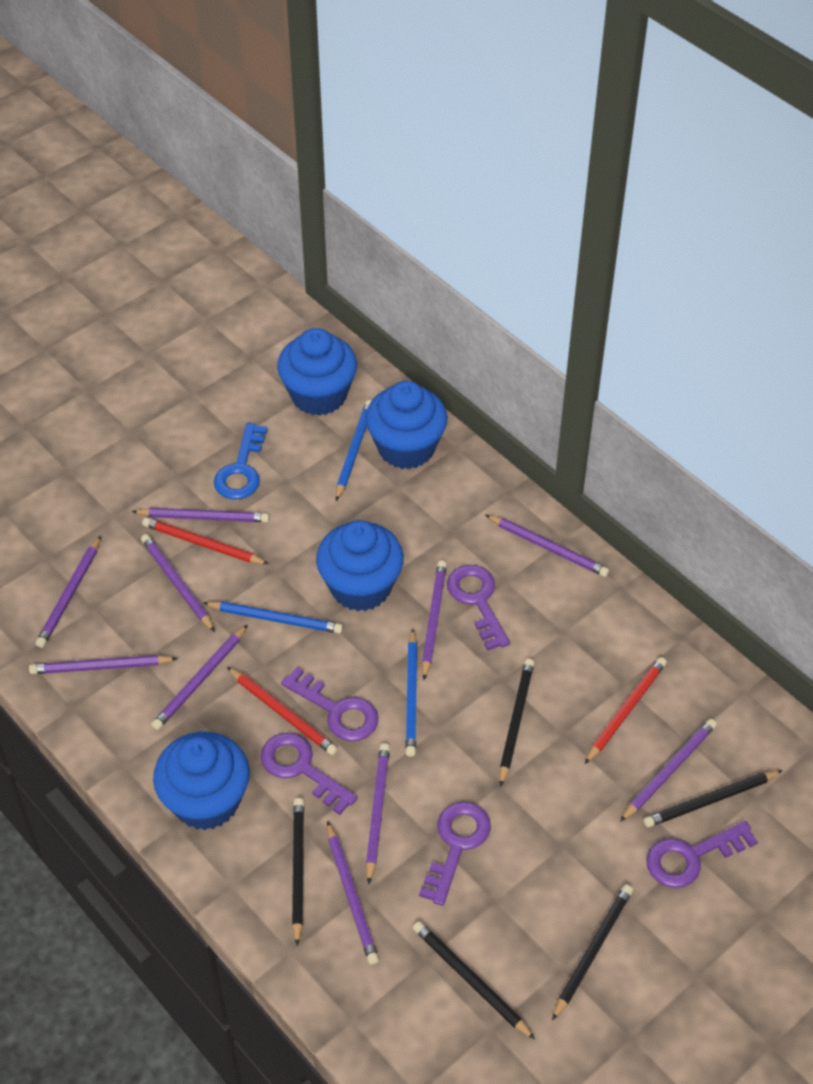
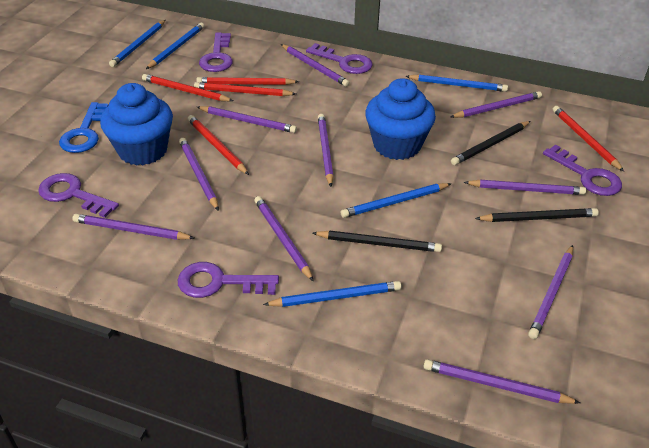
black pencil: 5 -> 3
blue cupcake: 4 -> 2
blue pencil: 3 -> 5
red pencil: 3 -> 5

